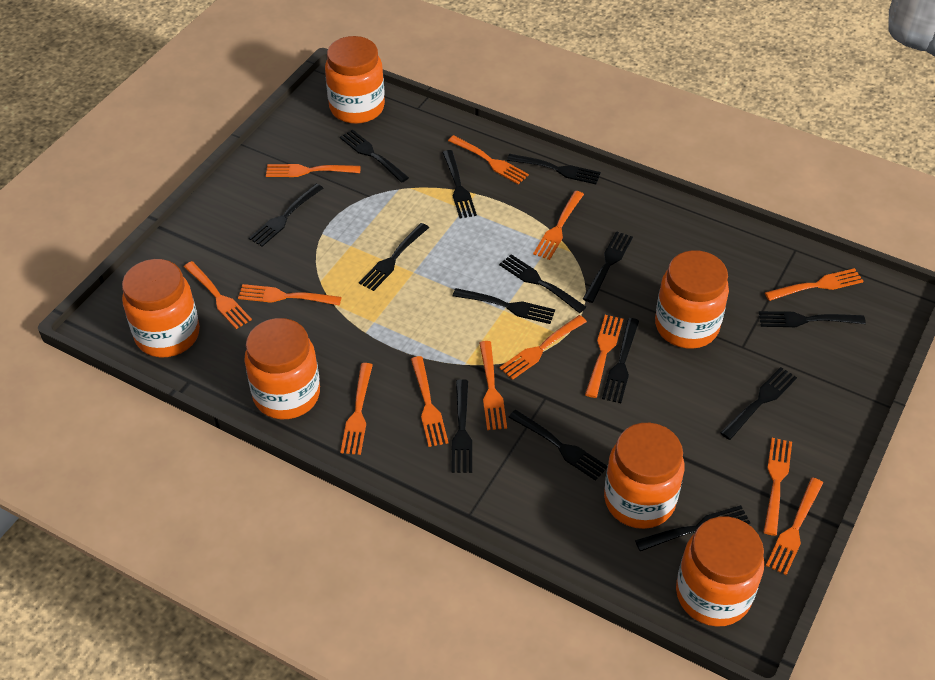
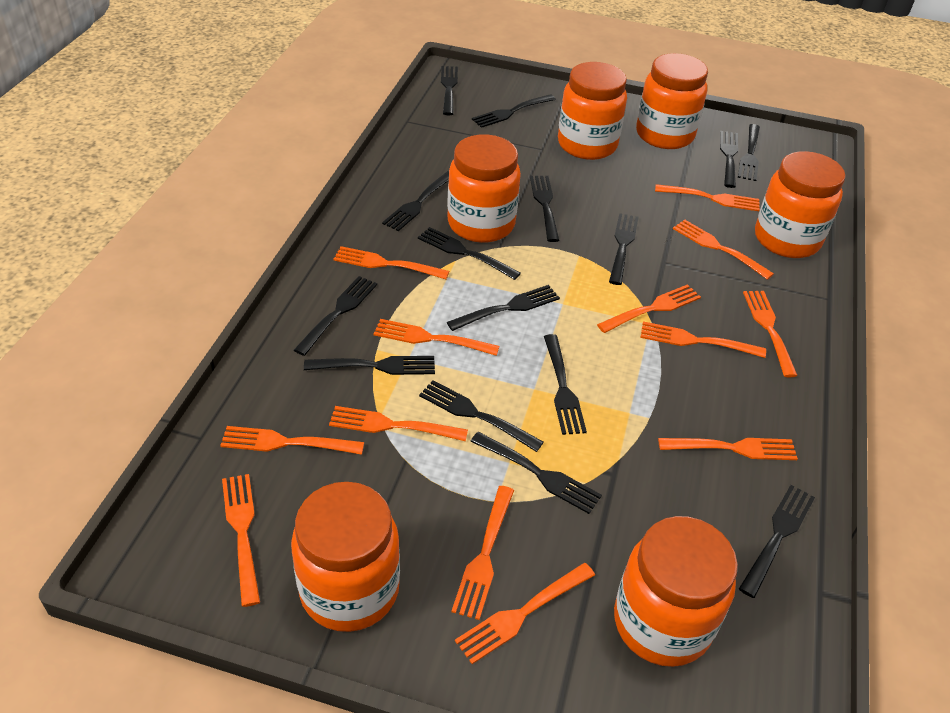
black fork: 14 -> 15

